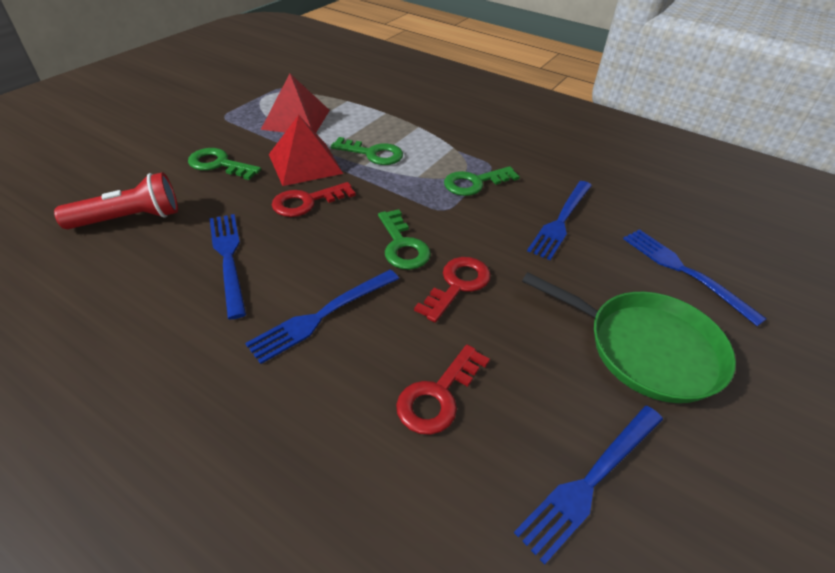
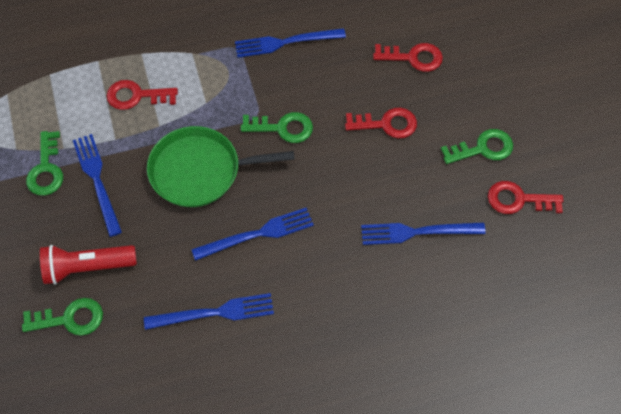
red key: 3 -> 4
red pyramid: 2 -> 0

